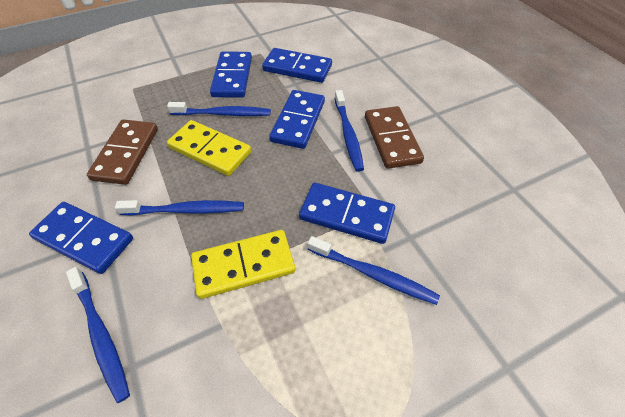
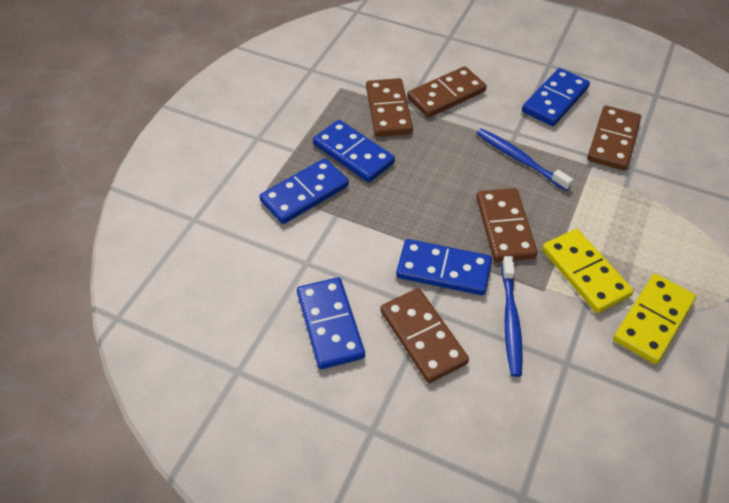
blue toothbrush: 5 -> 2
brown domino: 2 -> 5

